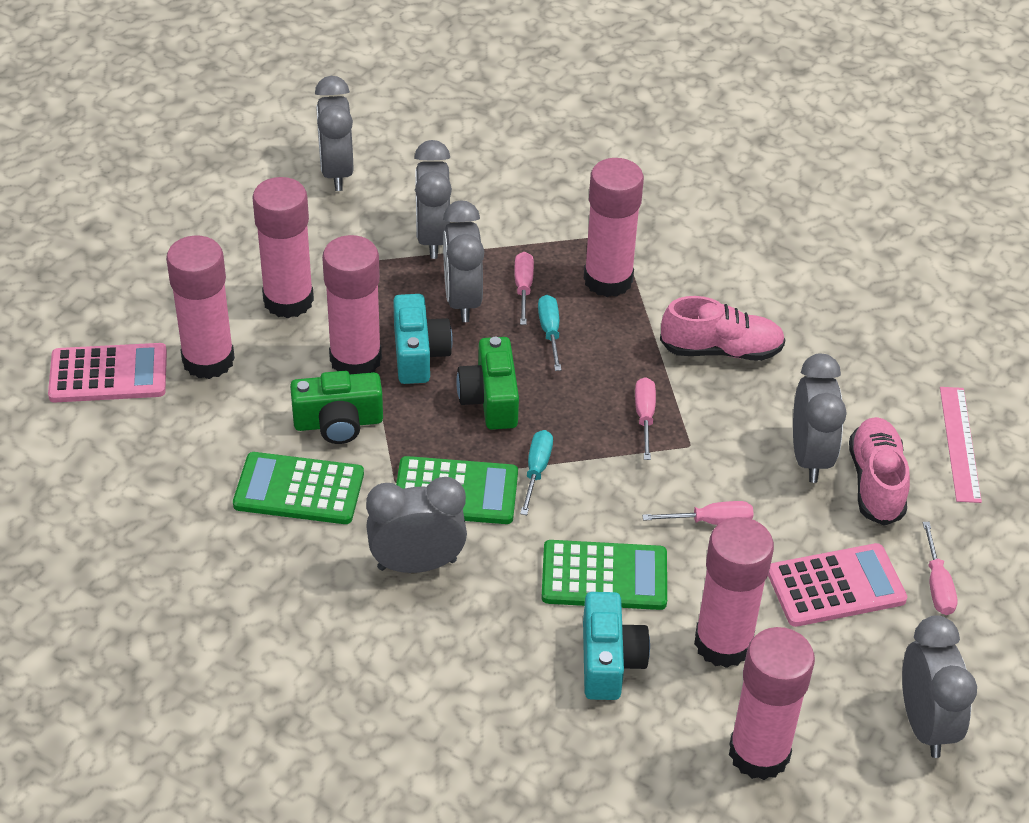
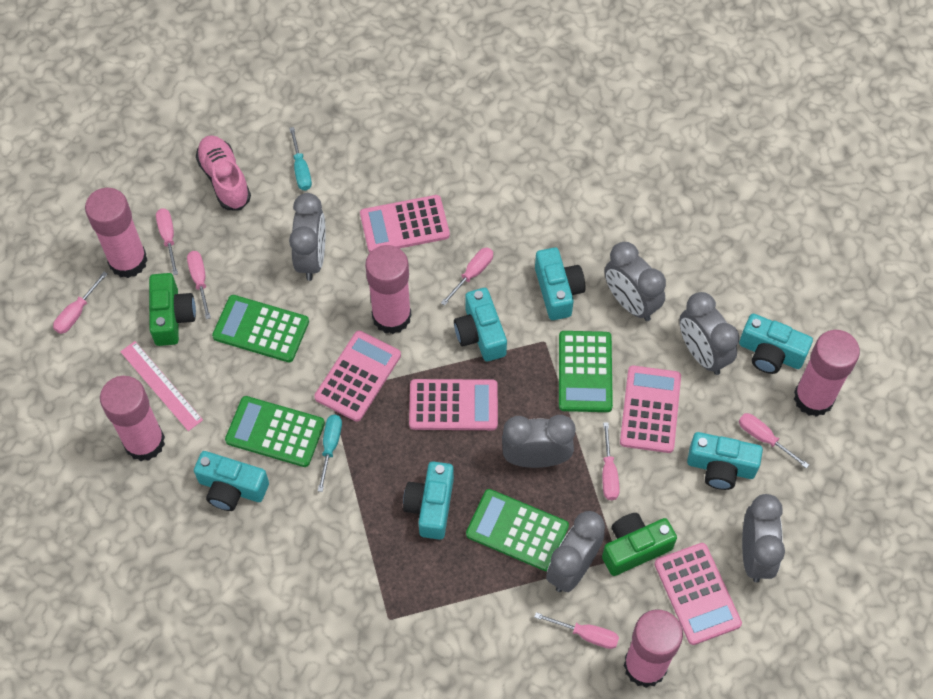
green calculator: 3 -> 4
pink calculator: 2 -> 5
pink glue stick: 6 -> 5
pink screwdriver: 4 -> 7
pink shoe: 2 -> 1
turquoise camera: 2 -> 6

